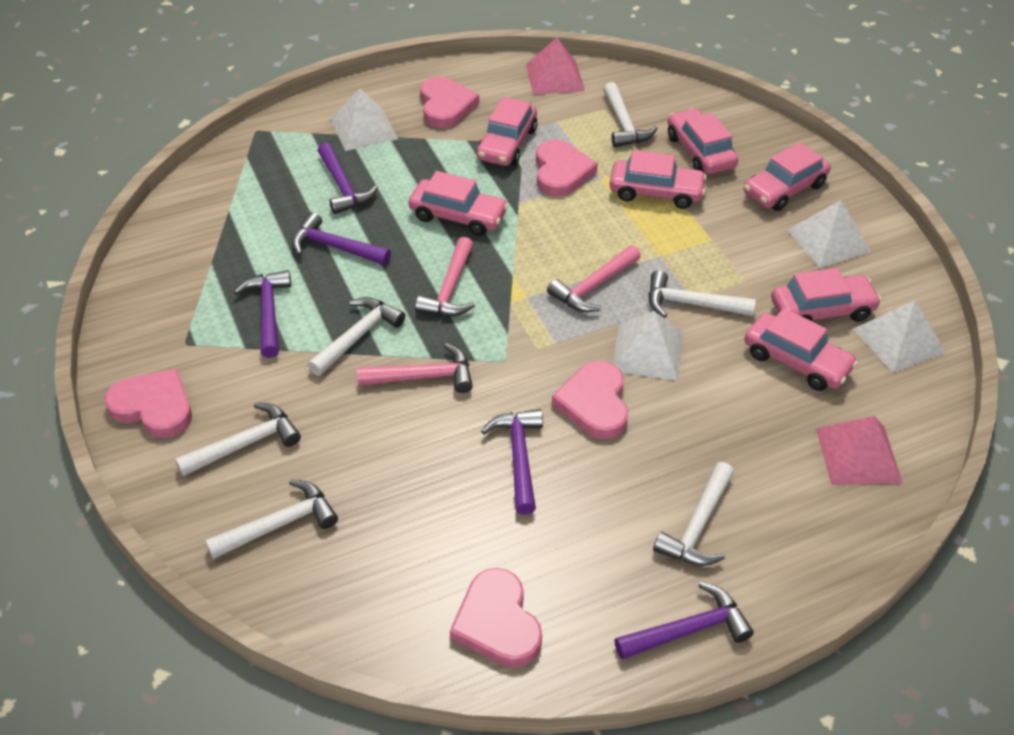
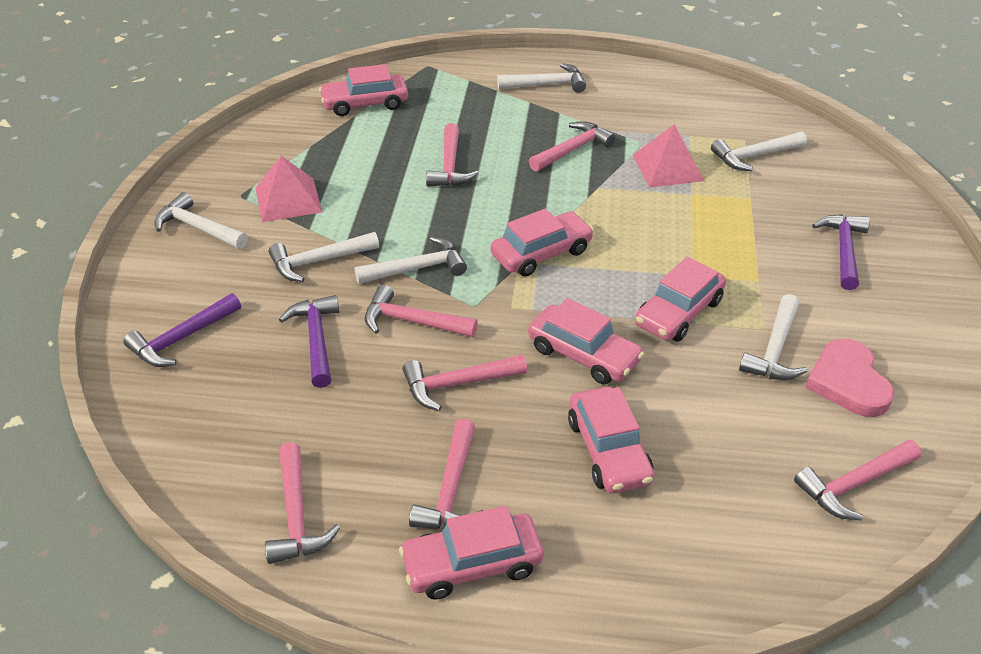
pink car: 7 -> 6
pink hammer: 3 -> 7
pink heart: 5 -> 1
purple hammer: 5 -> 3
white pyramid: 4 -> 0

